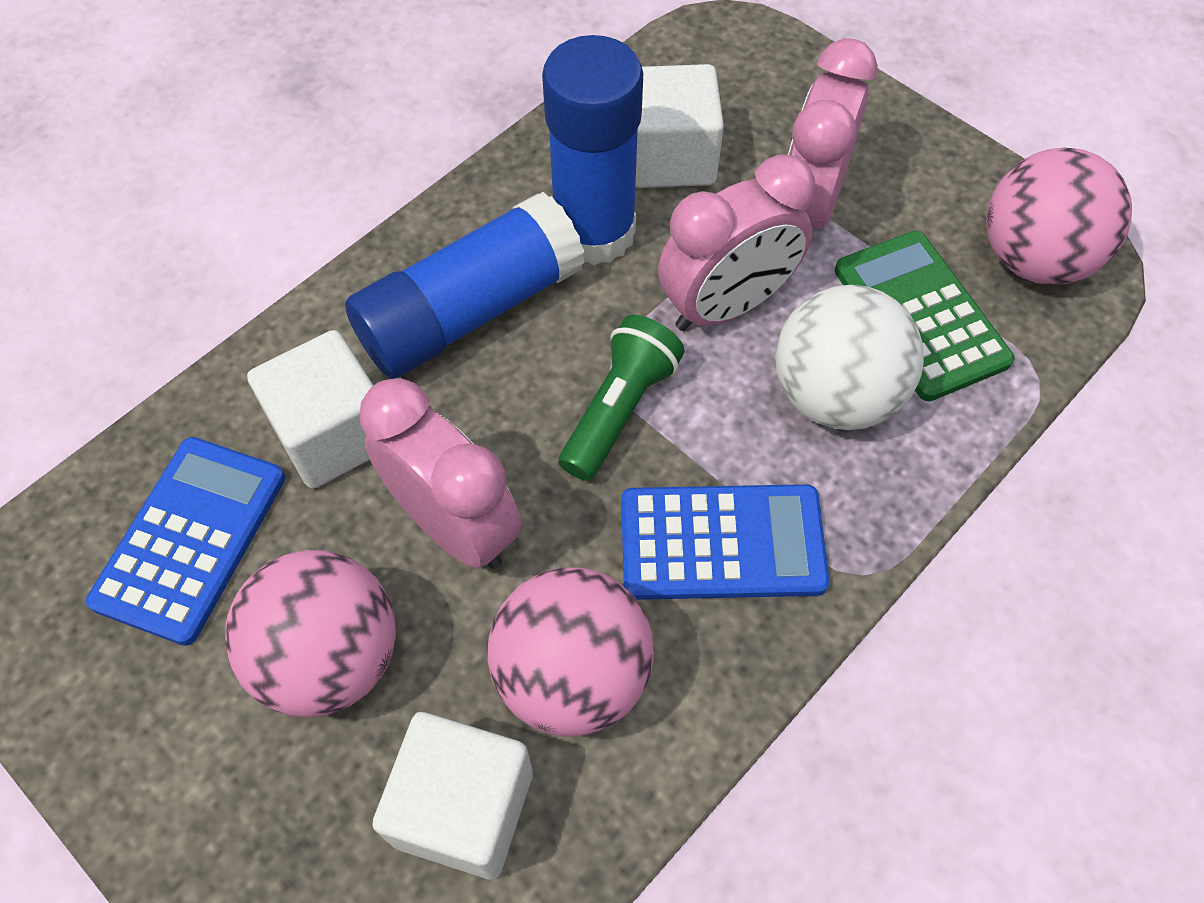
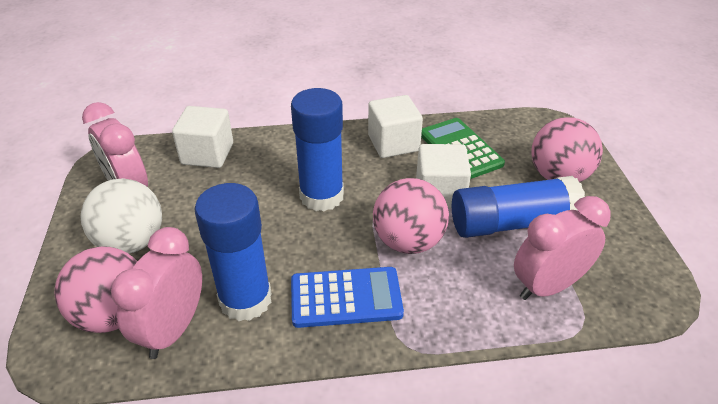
blue calculator: 2 -> 1
blue glue stick: 2 -> 3
green flashlight: 1 -> 0

